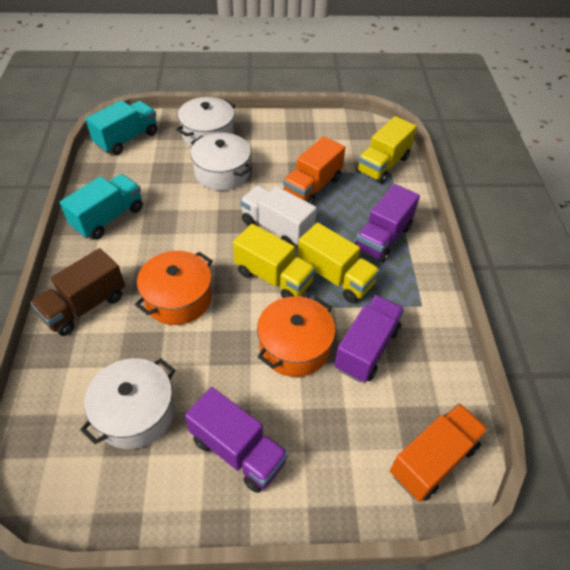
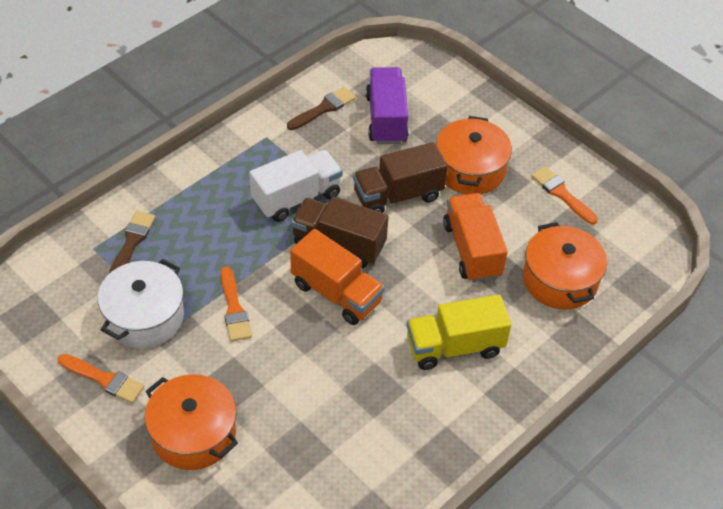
brown brush: 0 -> 2
brown truck: 1 -> 2
orange brush: 0 -> 3
orange pot: 2 -> 3
purple truck: 3 -> 1
turquoise truck: 2 -> 0
white pot: 3 -> 1
yellow truck: 3 -> 1

